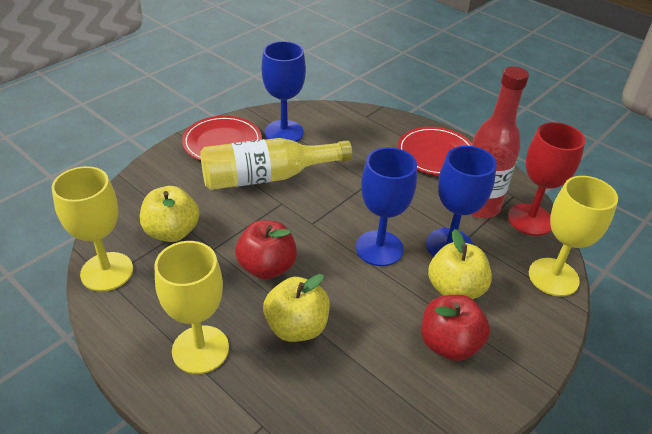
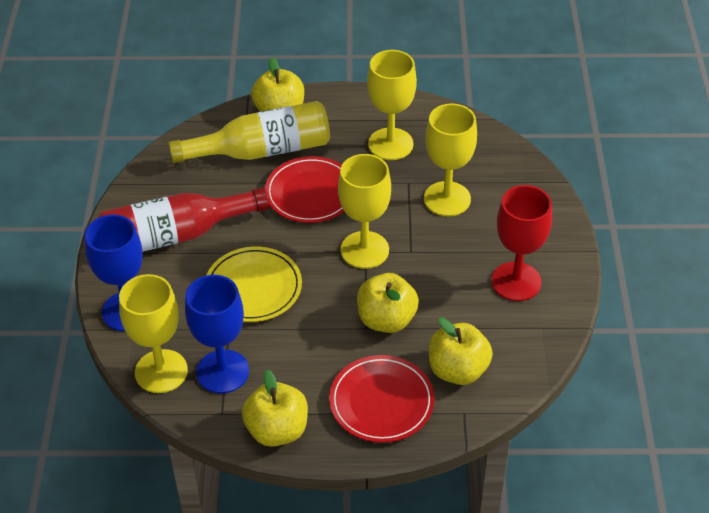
blue goblet: 3 -> 2
red apple: 2 -> 0
yellow apple: 3 -> 4
yellow goblet: 3 -> 4
yellow plate: 0 -> 1

